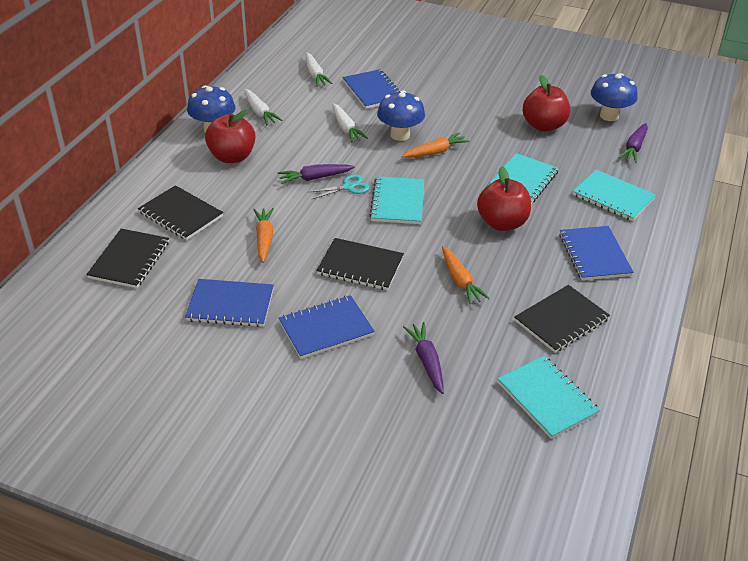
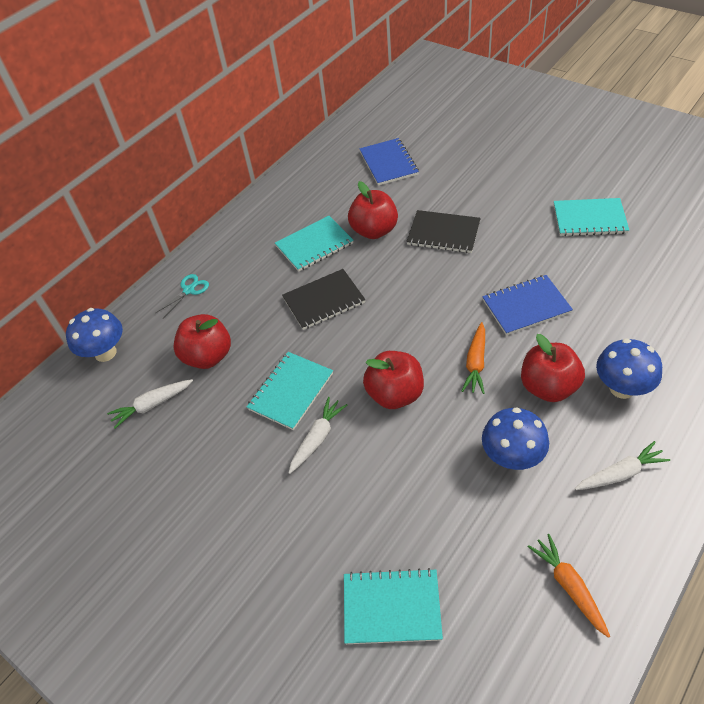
black notebook: 4 -> 2
blue notebook: 4 -> 2
orange carrot: 3 -> 2
purple carrot: 3 -> 0
red apple: 3 -> 4

